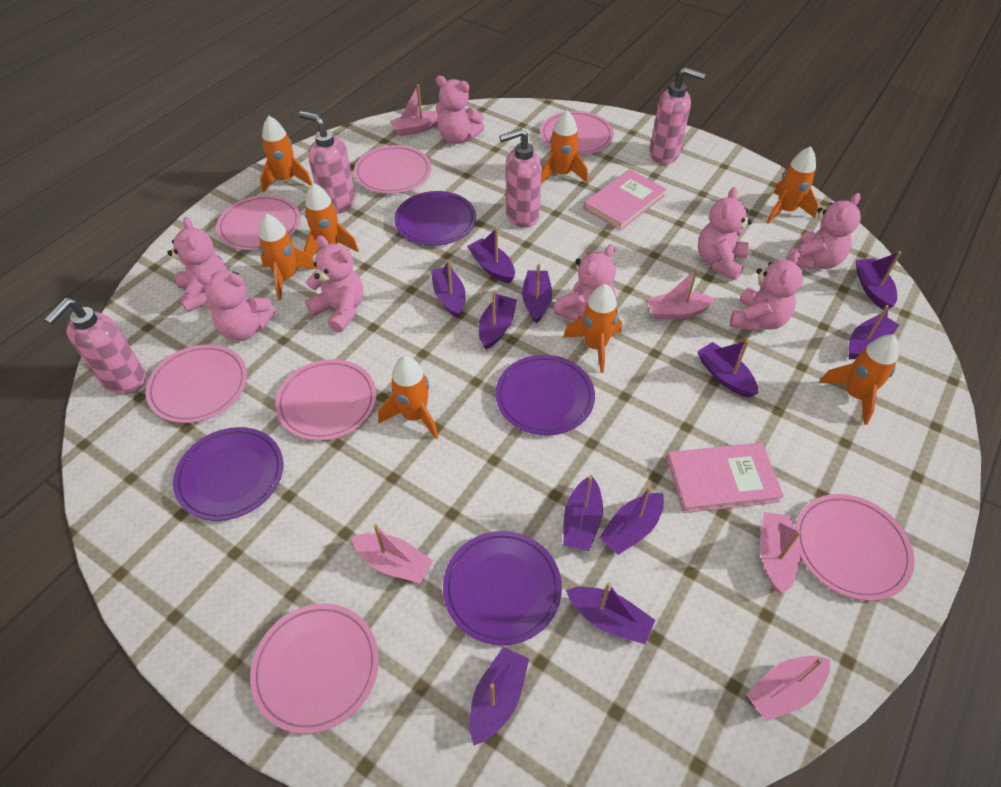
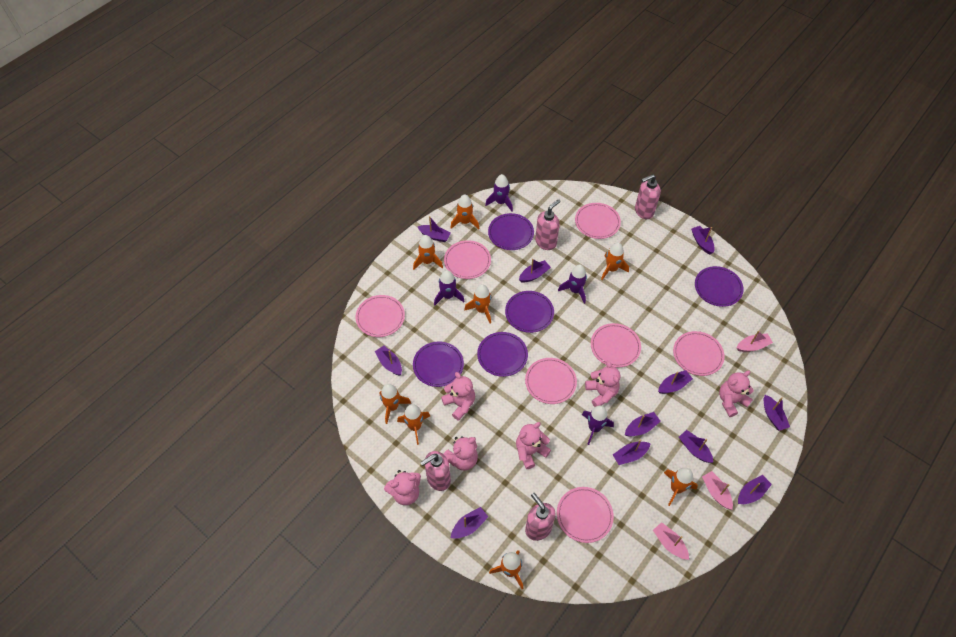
pink boat: 5 -> 3
pink book: 2 -> 0
pink teddy bear: 8 -> 6
purple plate: 4 -> 5
purple rocket: 0 -> 4

